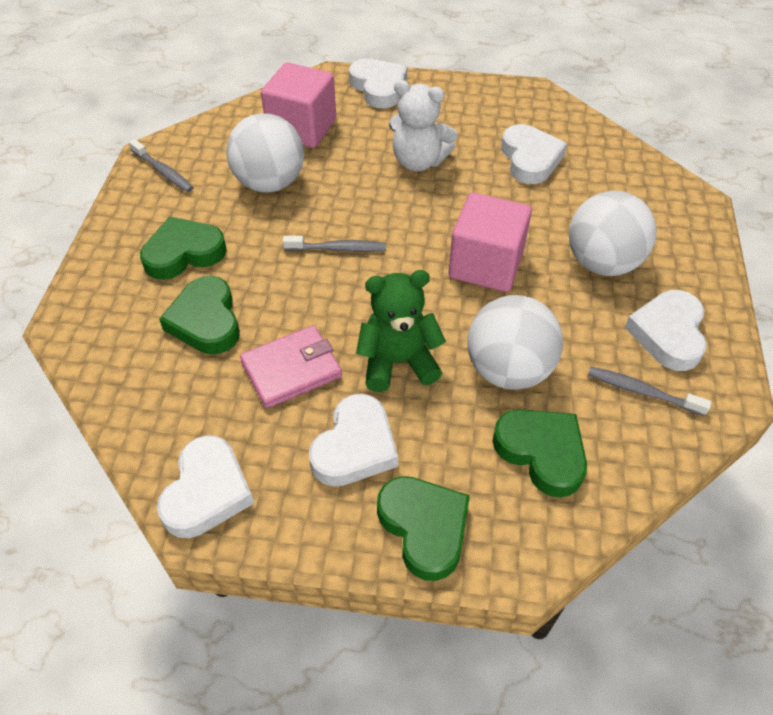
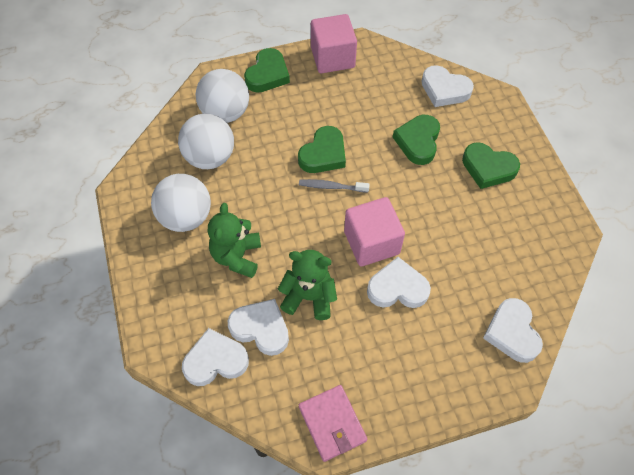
green teddy bear: 1 -> 2
grey toothbrush: 3 -> 1
white teddy bear: 1 -> 0

